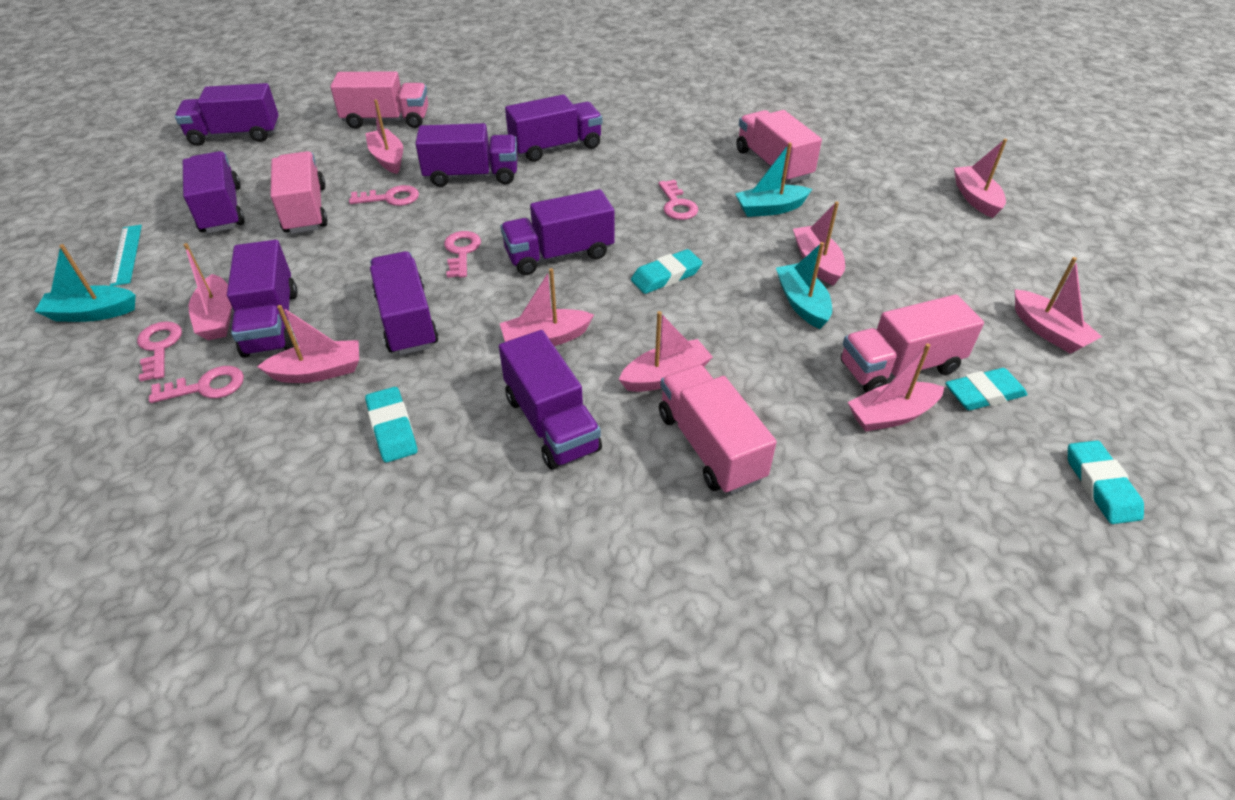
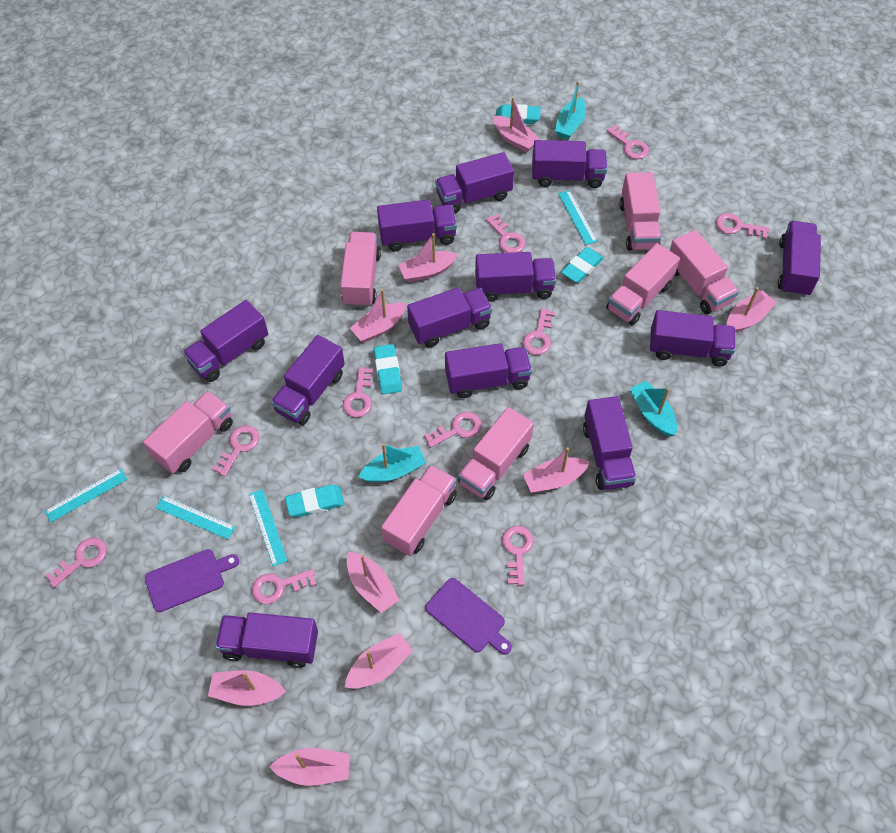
pink key: 5 -> 10
pink truck: 5 -> 7
purple cutting board: 0 -> 2
purple truck: 8 -> 12
turquoise ruler: 1 -> 4

